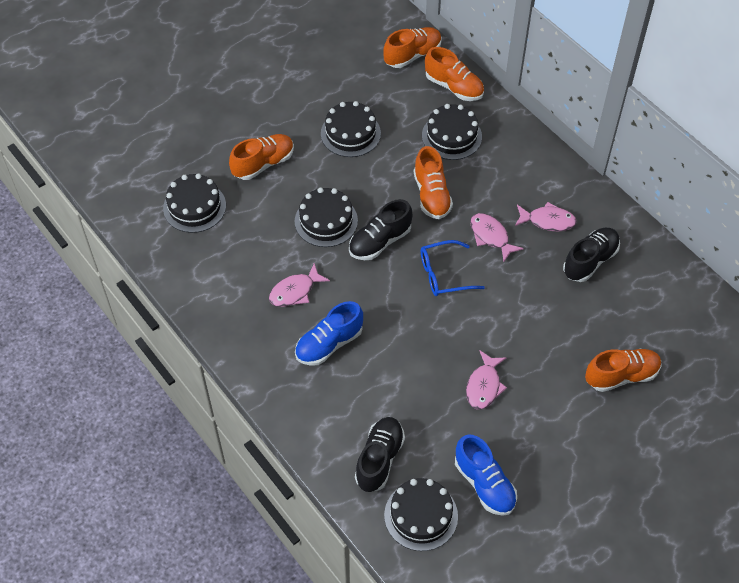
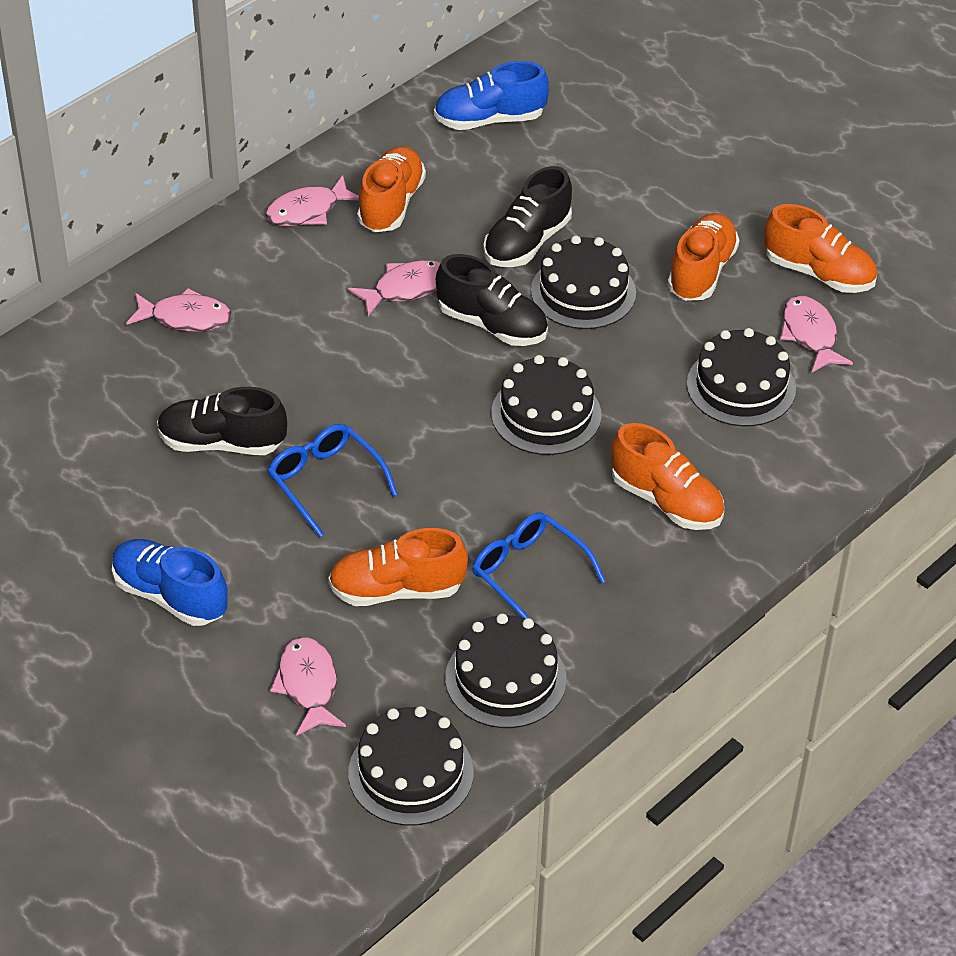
blue glasses: 1 -> 2
pink fish: 4 -> 5

